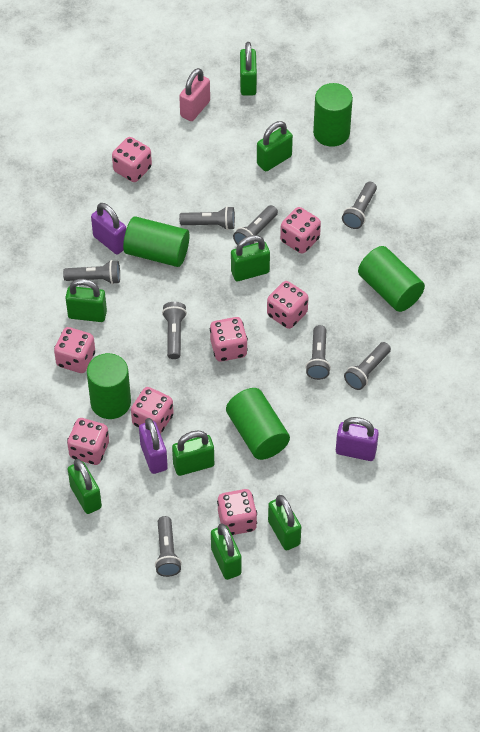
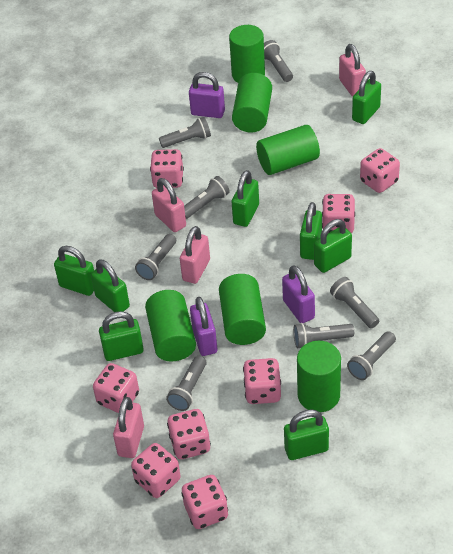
green cylinder: 5 -> 6
pink padlock: 1 -> 4

